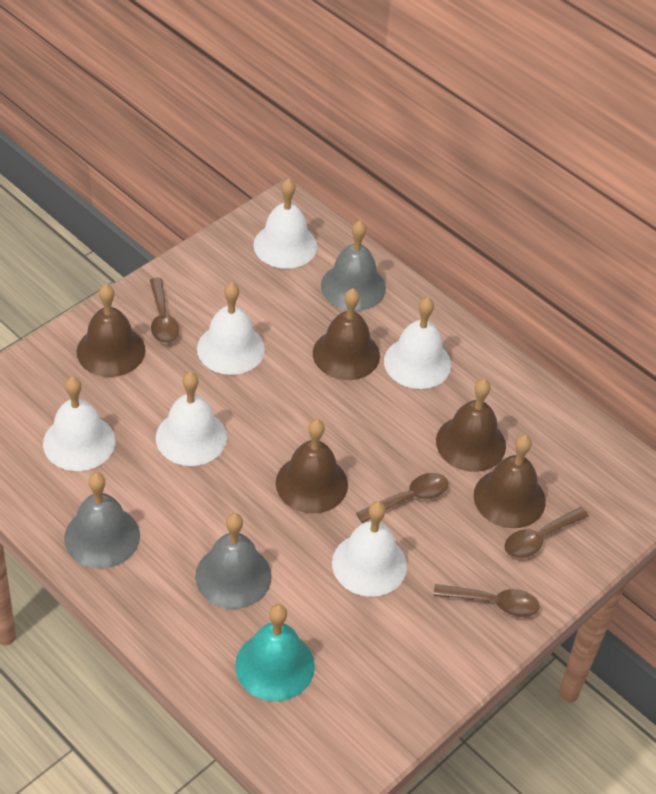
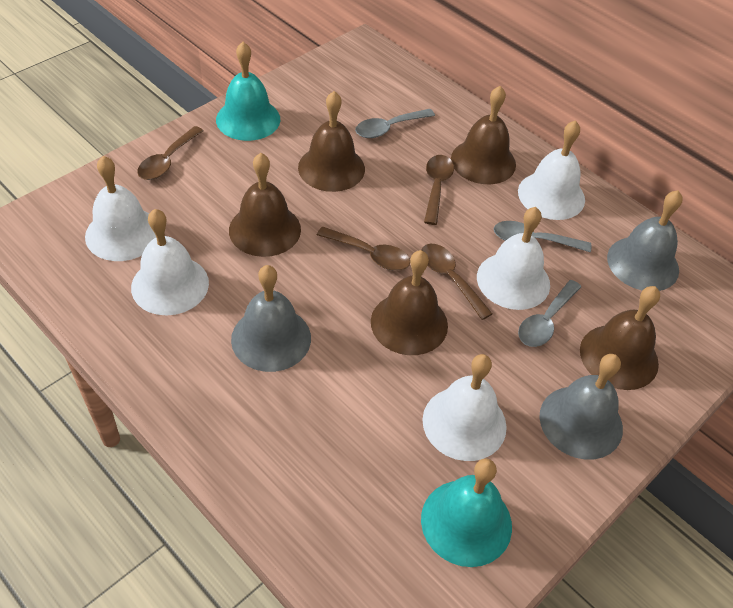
grey spoon: 0 -> 3
turquoise bell: 1 -> 2
white bell: 6 -> 5

